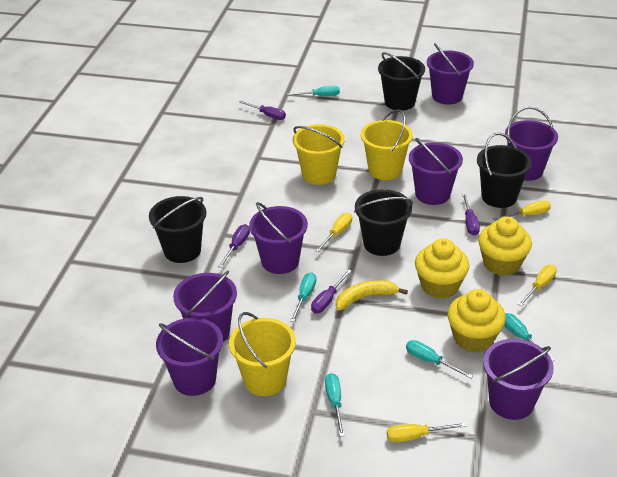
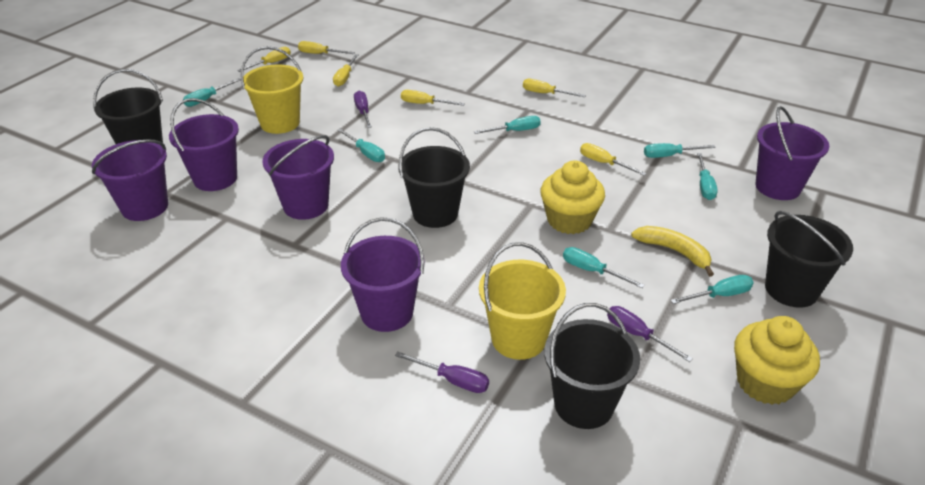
purple bucket: 7 -> 5
purple screwdriver: 4 -> 3
turquoise screwdriver: 5 -> 7
yellow bucket: 3 -> 2
yellow cupcake: 3 -> 2
yellow screwdriver: 4 -> 6

